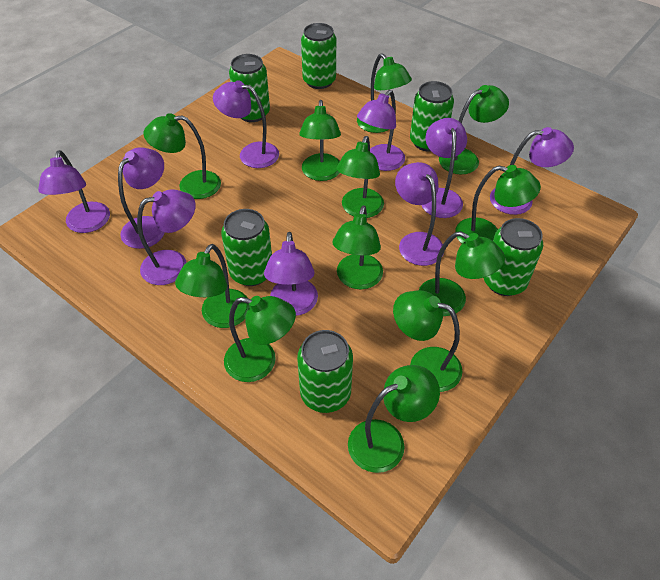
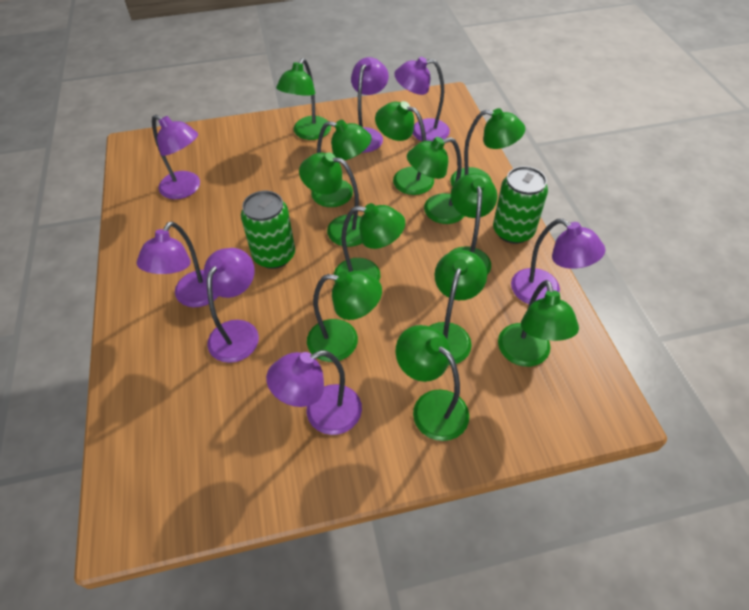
green can: 6 -> 2
purple lamp: 9 -> 7

